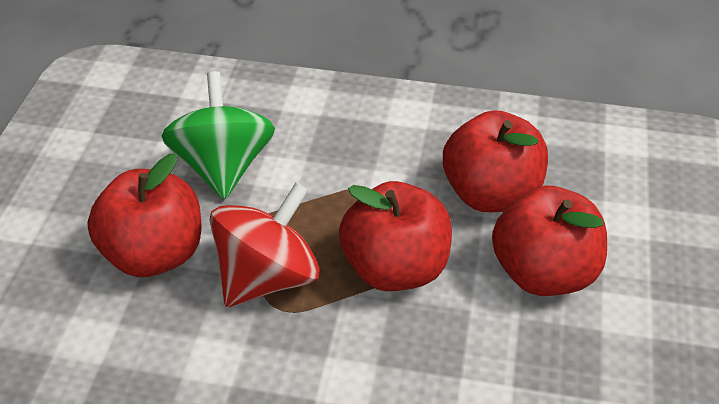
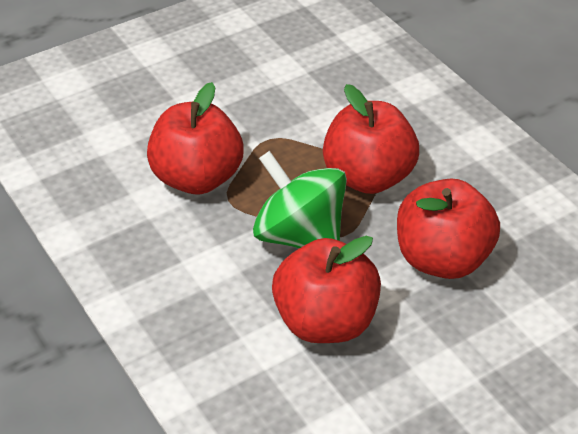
red spinning top: 1 -> 0

